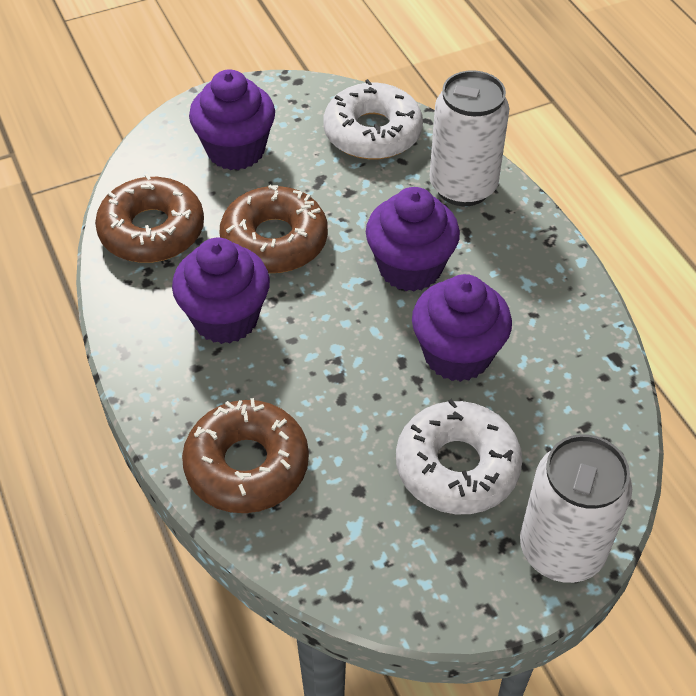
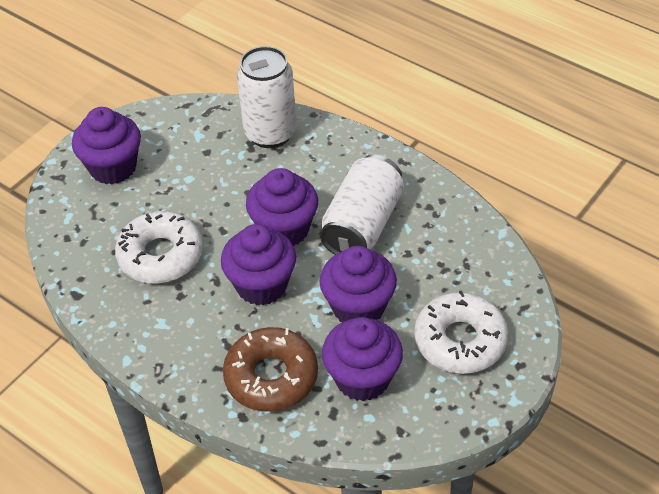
brown donut: 3 -> 1
purple cupcake: 4 -> 5

